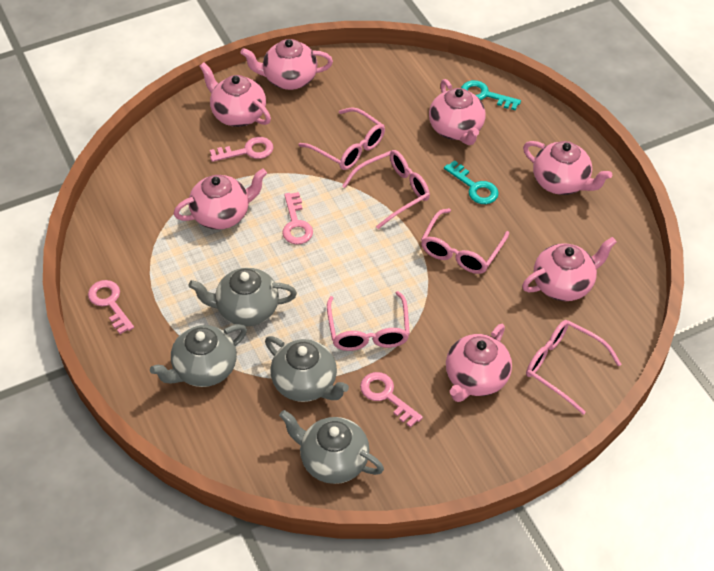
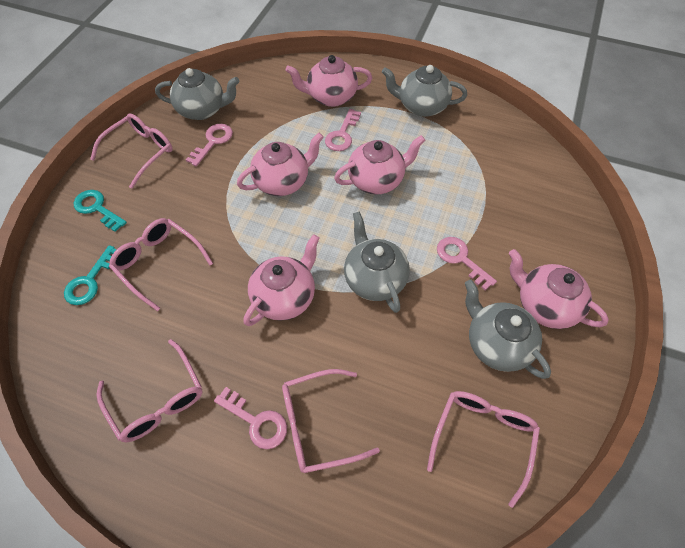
pink teapot: 7 -> 5

